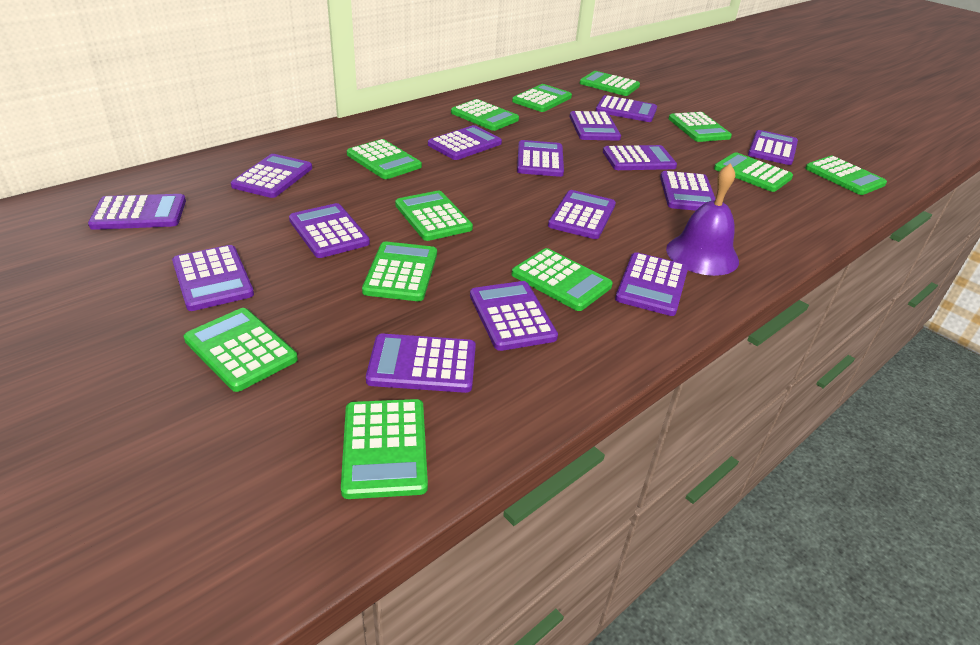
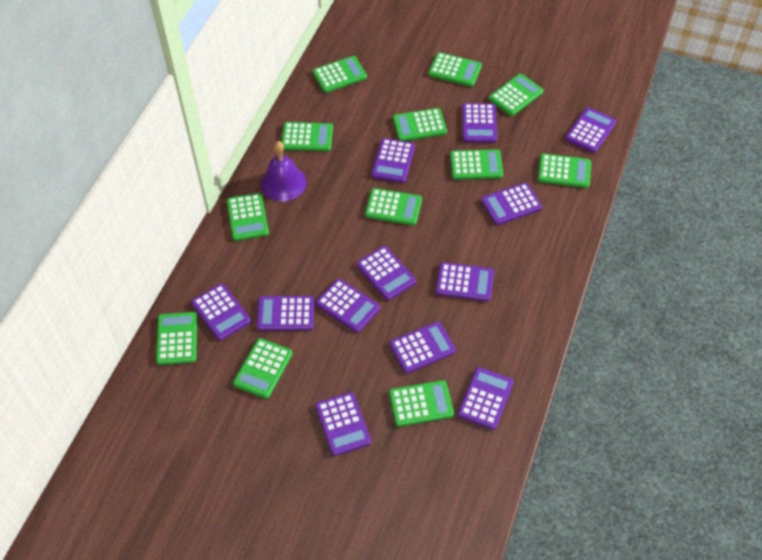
purple calculator: 15 -> 12

